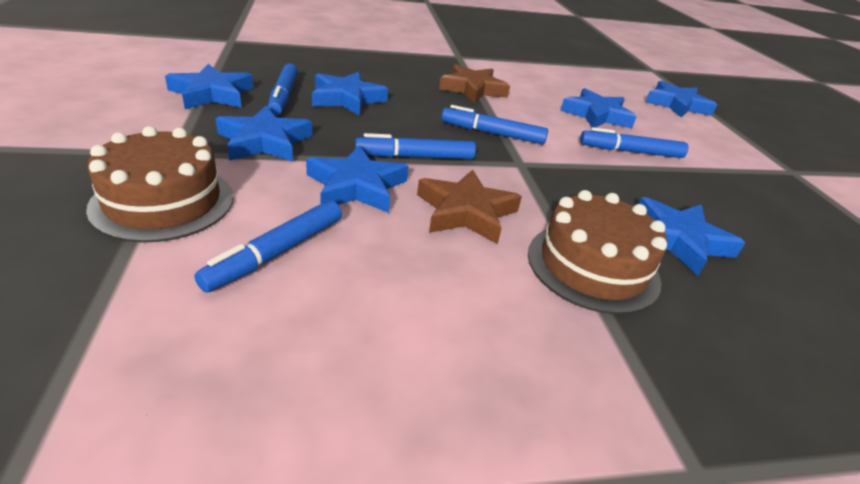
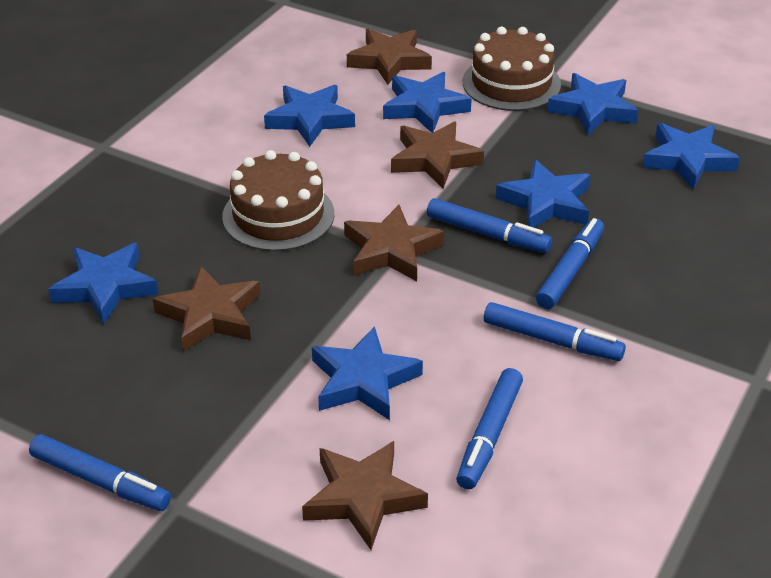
brown star: 2 -> 5

